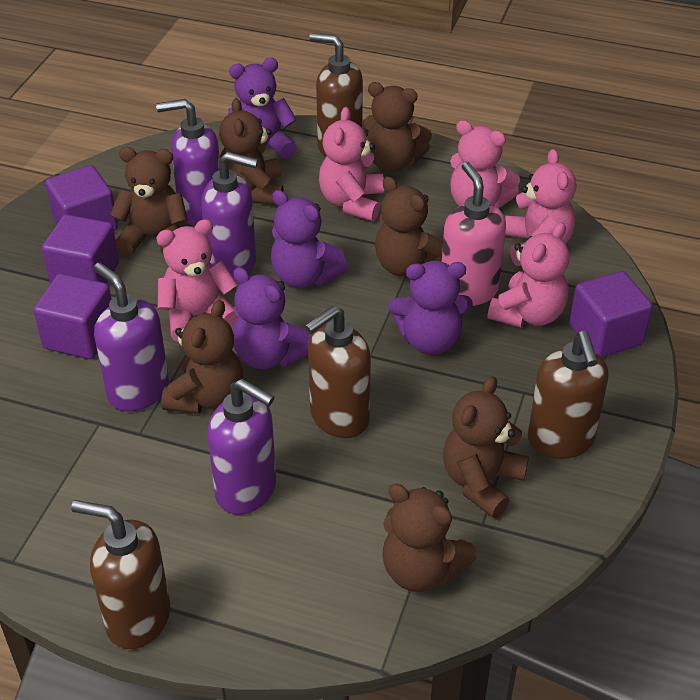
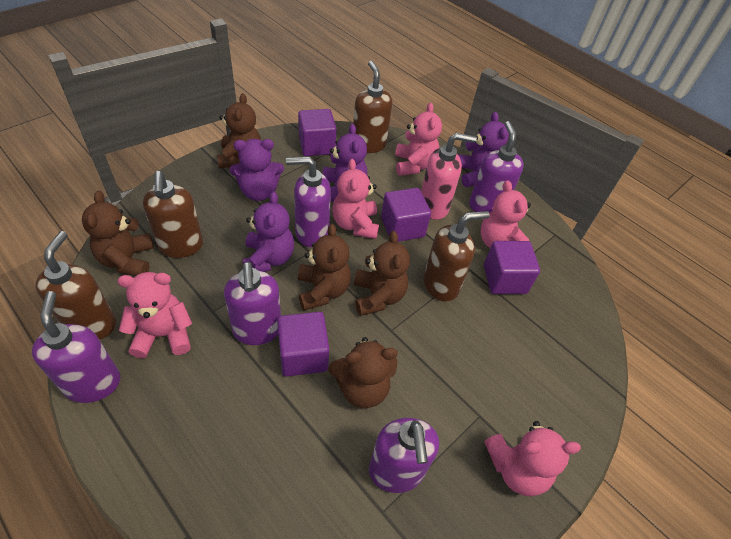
brown teddy bear: 7 -> 5
purple soap dispenser: 4 -> 5

